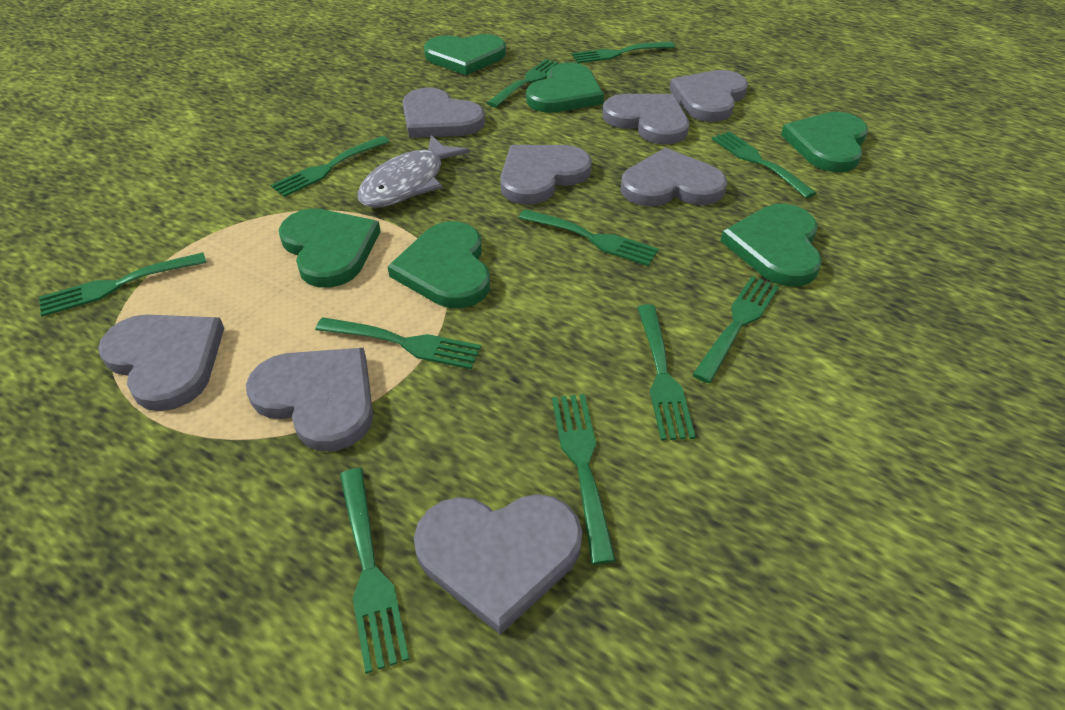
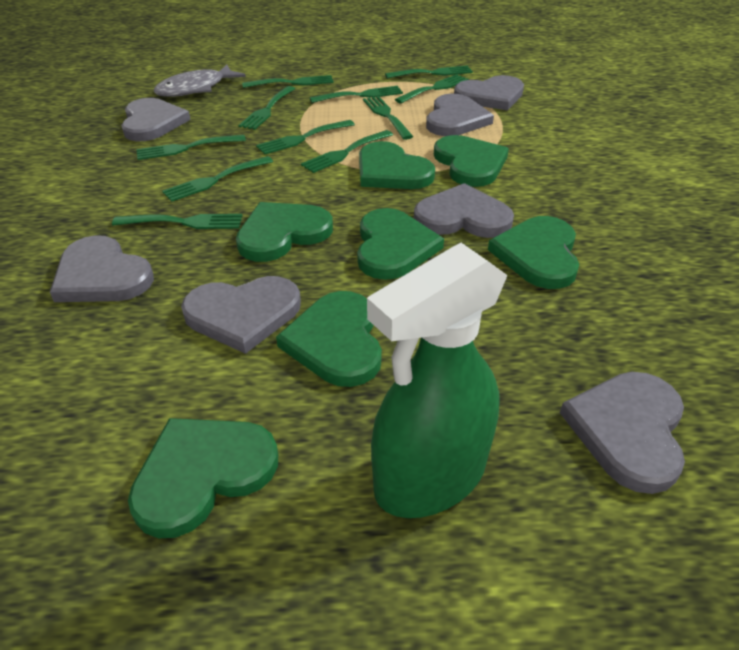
green heart: 6 -> 7
green spray bottle: 0 -> 1
grey heart: 8 -> 7

